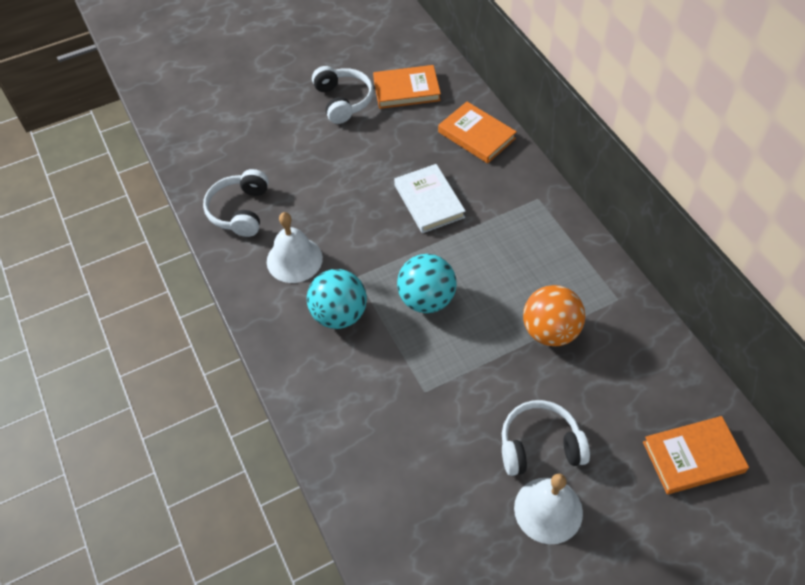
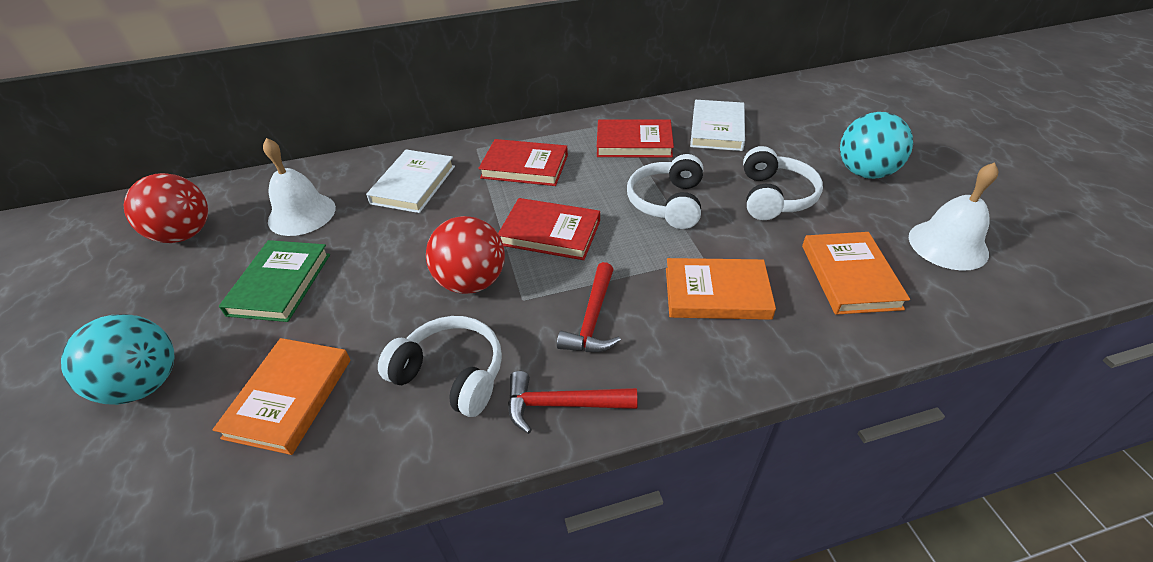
green book: 0 -> 1
orange ball: 1 -> 0
red ball: 0 -> 2
red book: 0 -> 3
red hammer: 0 -> 2
white book: 1 -> 2

